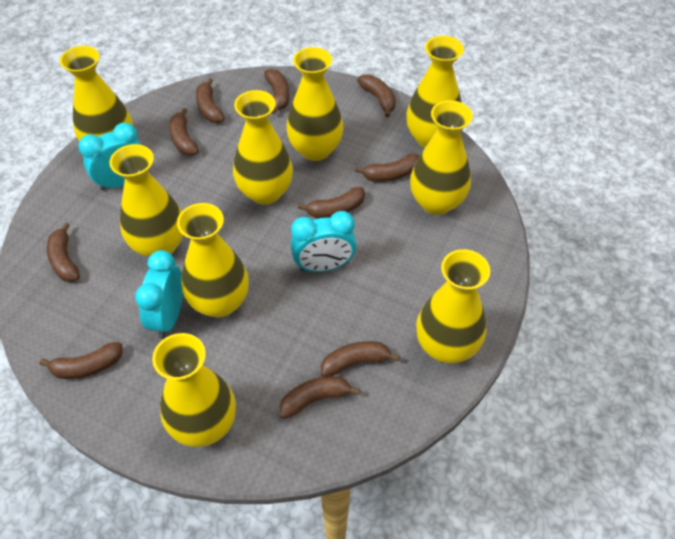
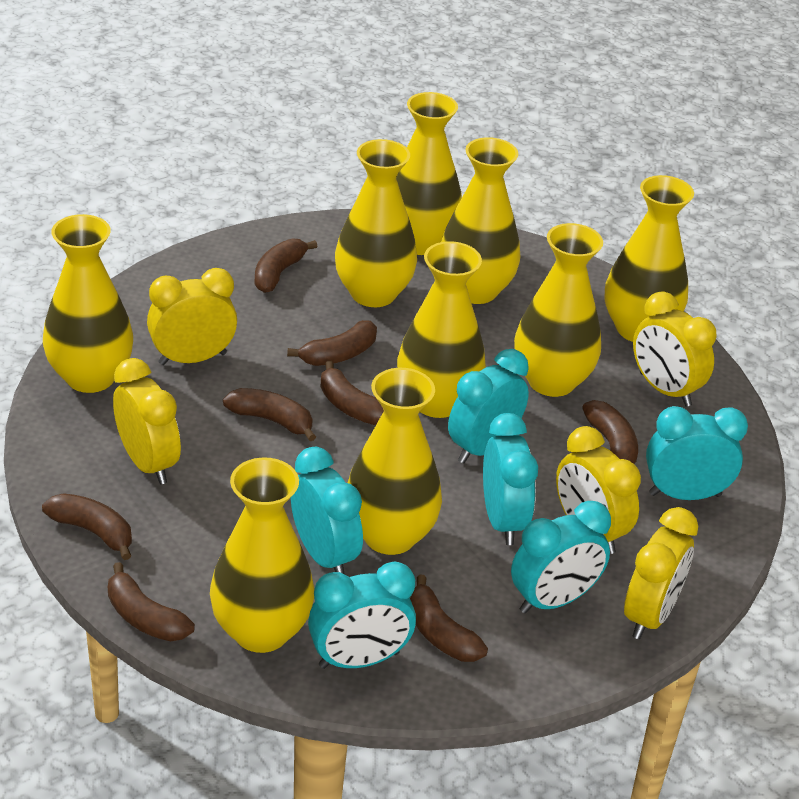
brown banana: 10 -> 8
turquoise clock: 3 -> 6
yellow clock: 0 -> 5

